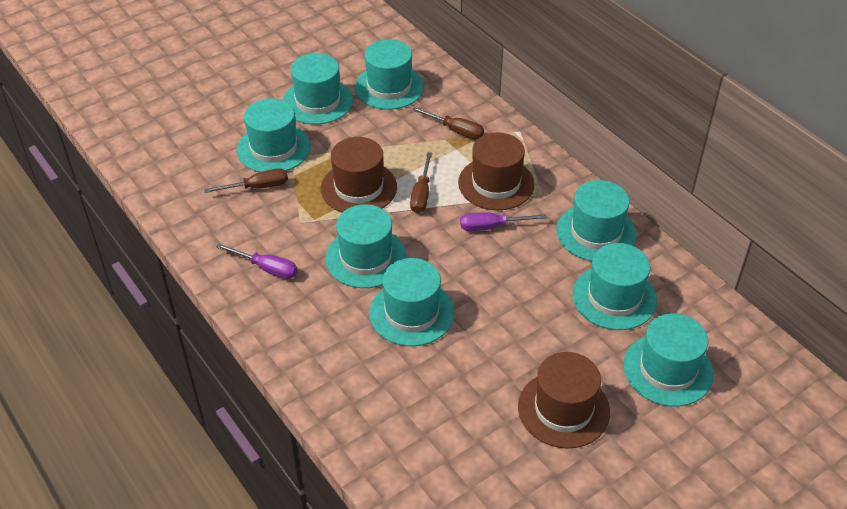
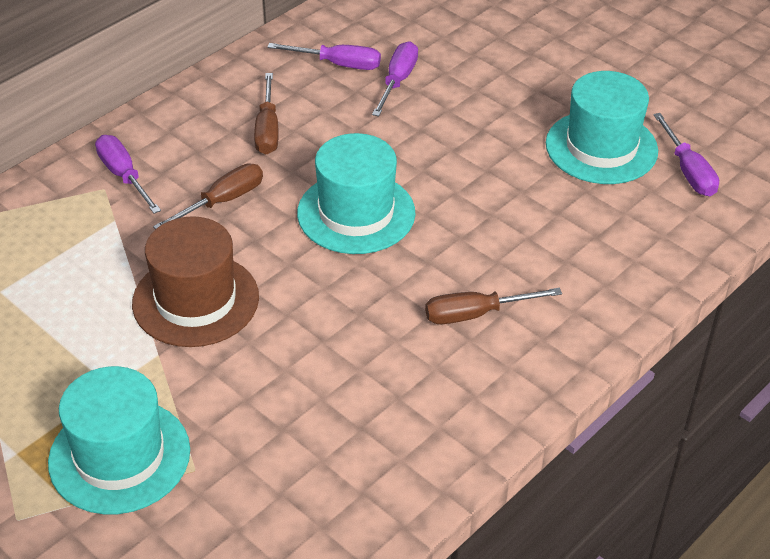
brown hat: 3 -> 1
purple screwdriver: 2 -> 4
turquoise hat: 8 -> 3

